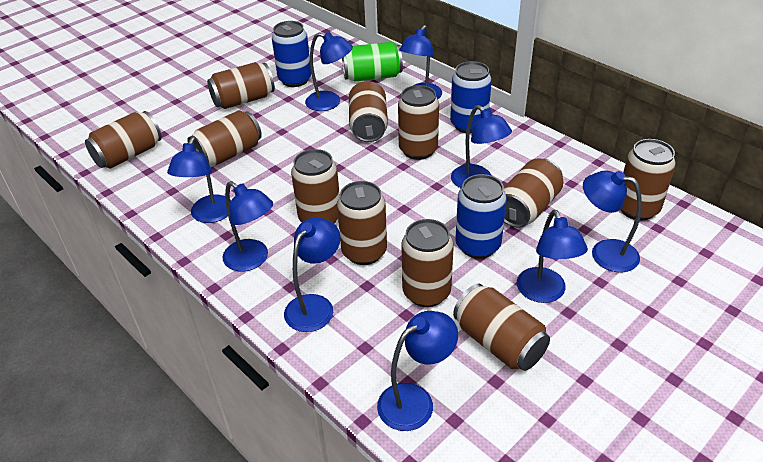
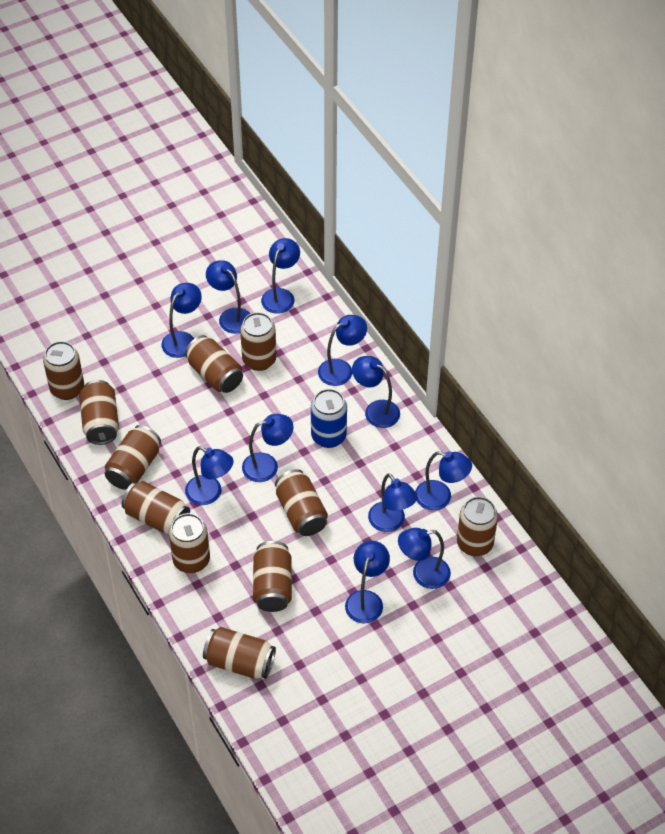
blue can: 3 -> 1
blue lamp: 9 -> 11
green can: 1 -> 0

